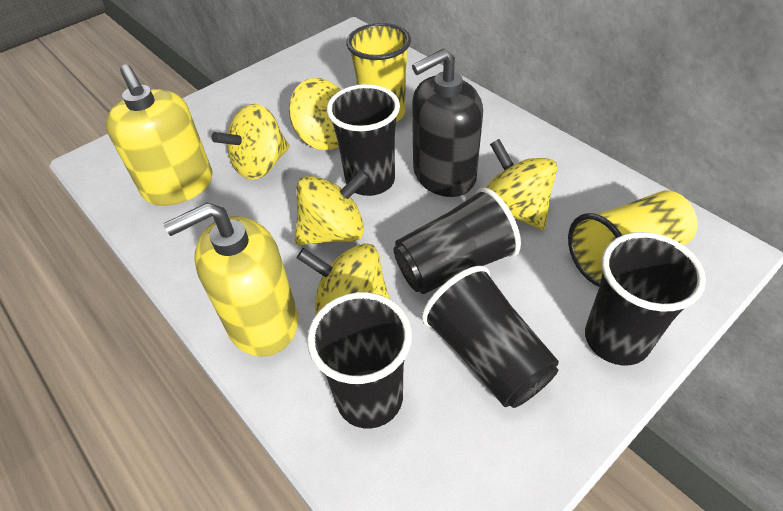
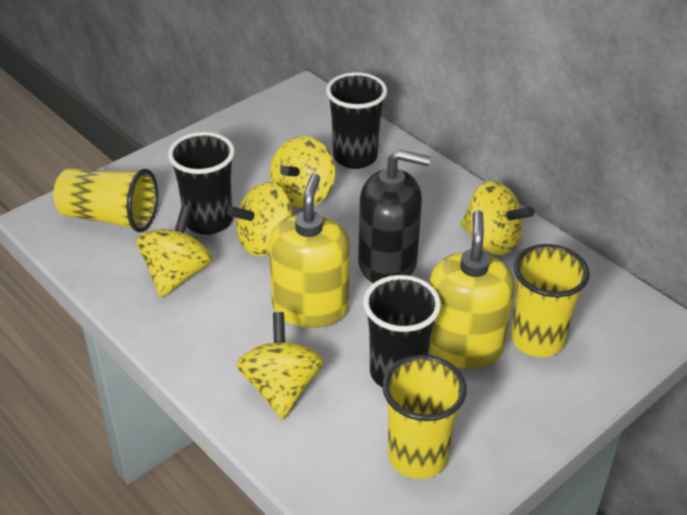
black cup: 5 -> 3
yellow cup: 2 -> 3

